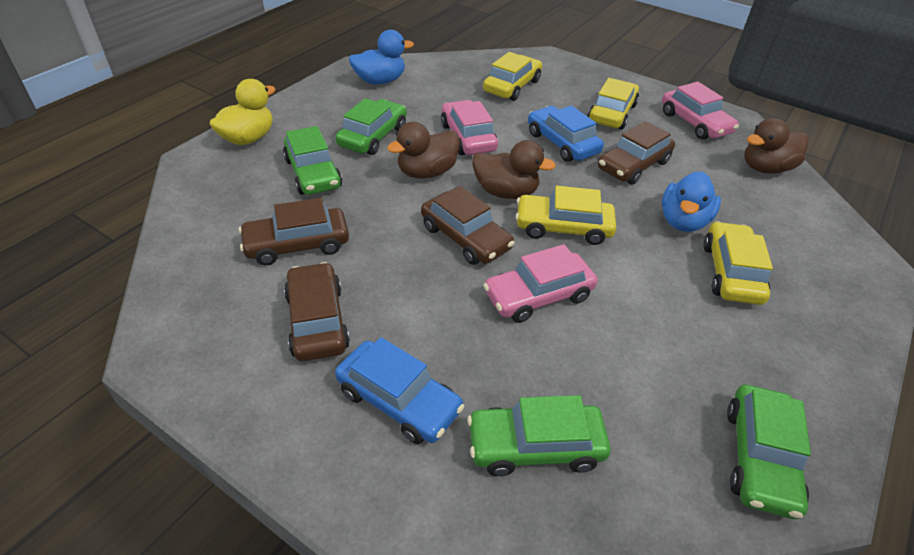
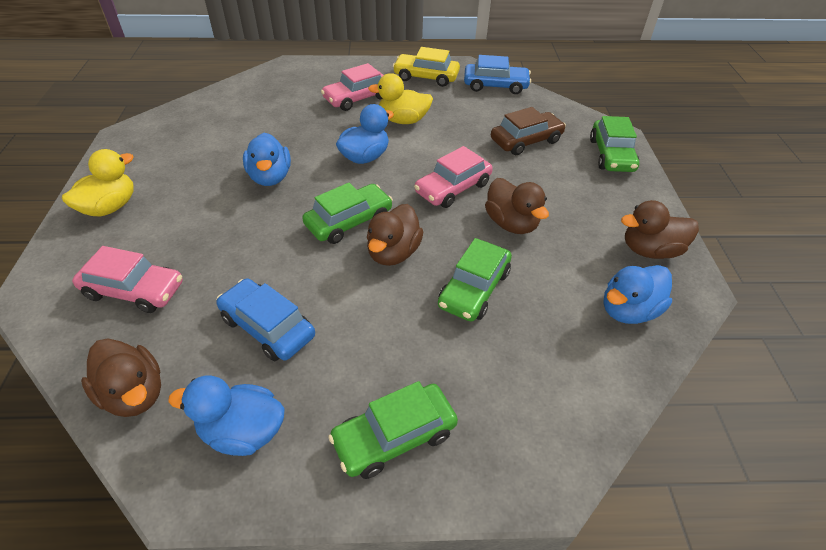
blue duck: 2 -> 4
brown car: 4 -> 1
brown duck: 3 -> 4
yellow car: 4 -> 1
yellow duck: 1 -> 2

